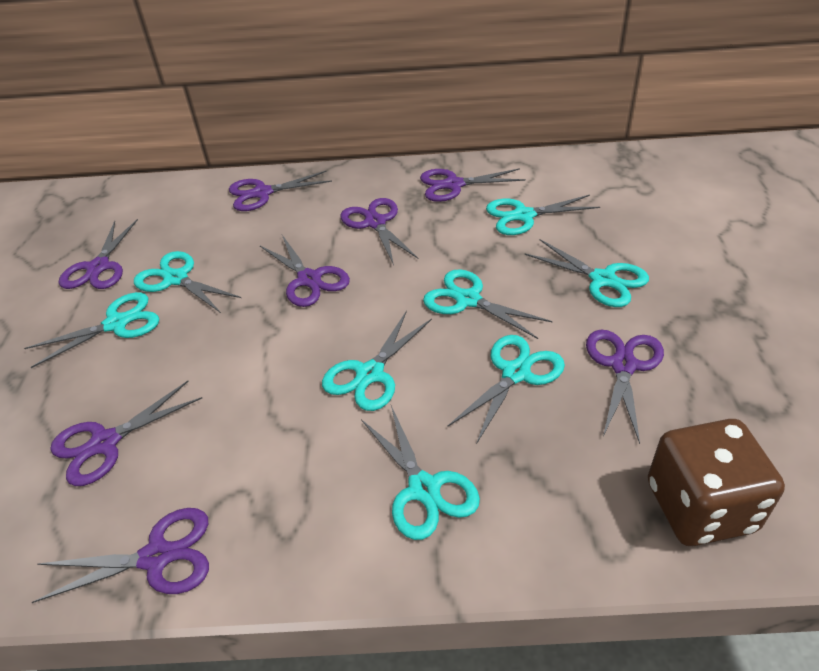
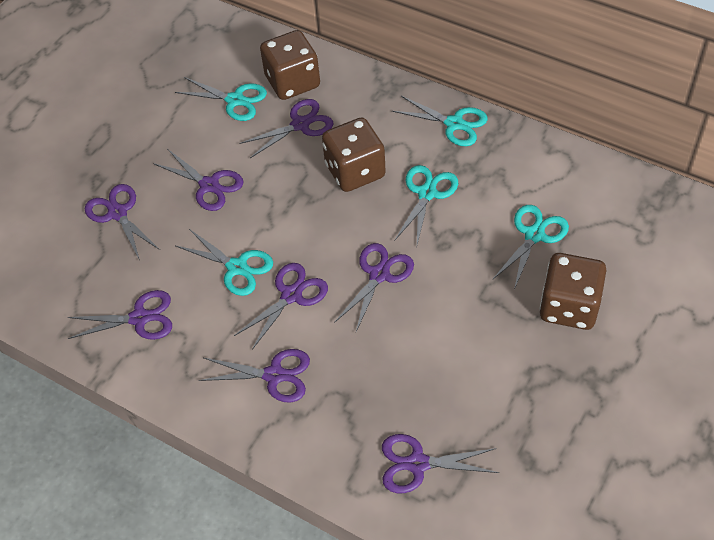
brown dice: 1 -> 3
turquoise scissors: 8 -> 5

